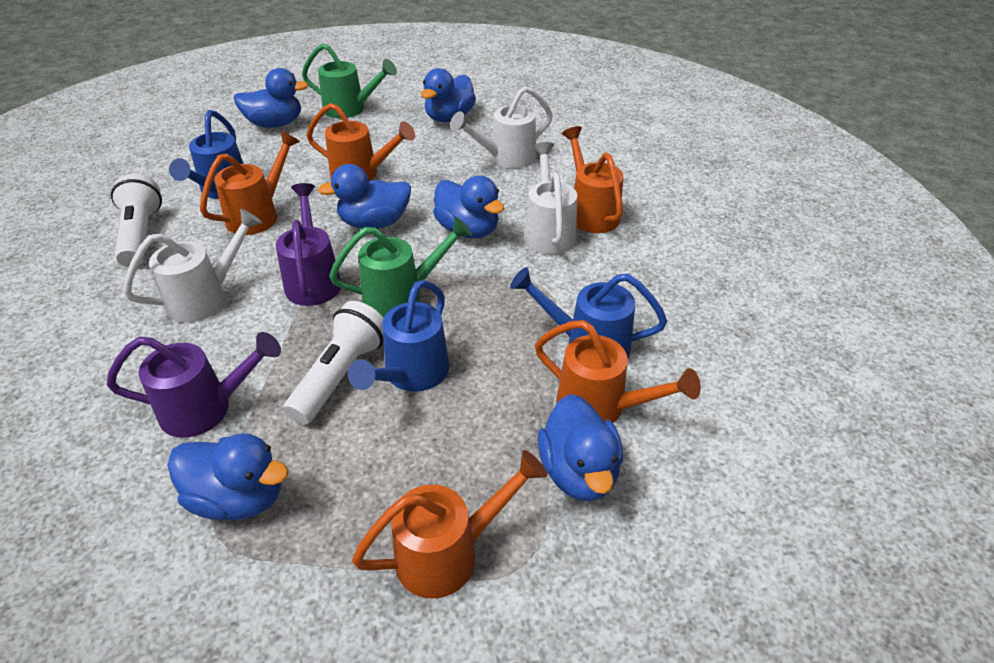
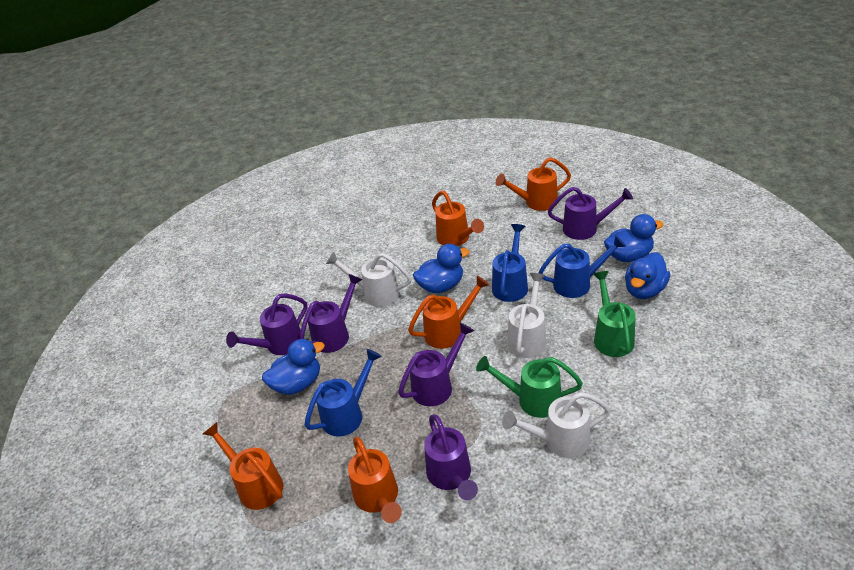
blue duck: 6 -> 4
purple watering can: 2 -> 5
white flashlight: 2 -> 0

